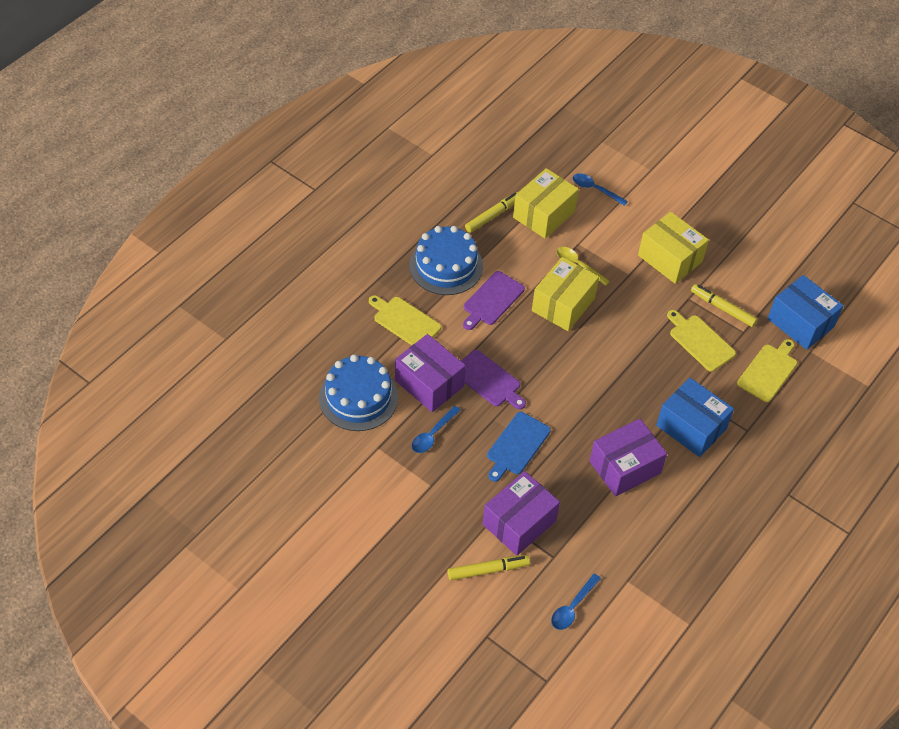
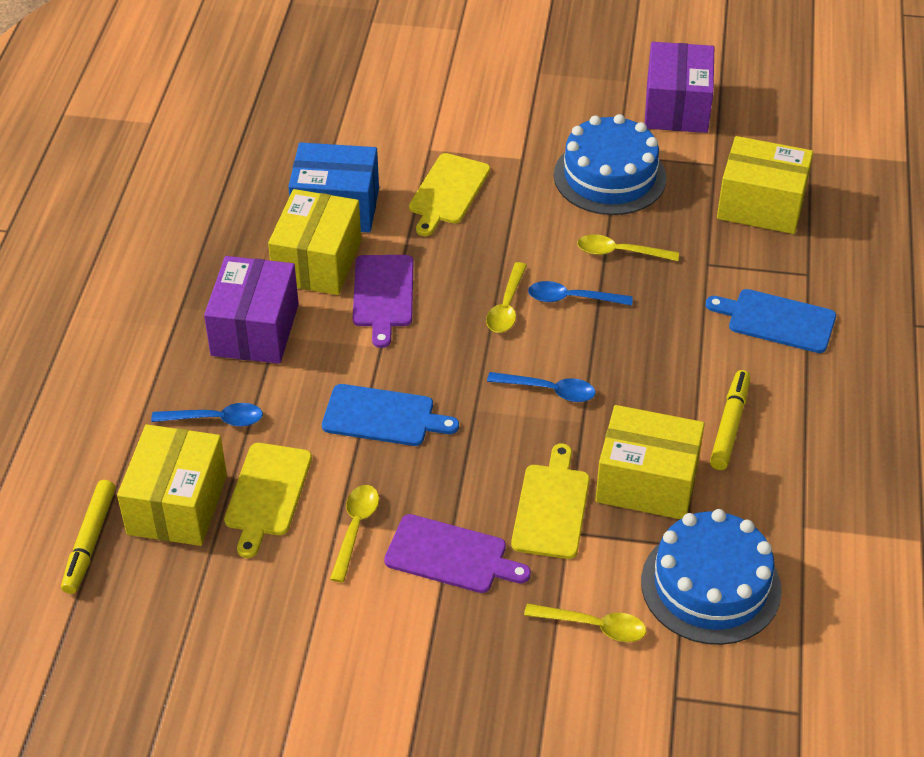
blue box: 2 -> 1
blue cutting board: 1 -> 2
purple box: 3 -> 2
yellow box: 3 -> 4
yellow marker: 3 -> 2
yellow spoon: 1 -> 4

